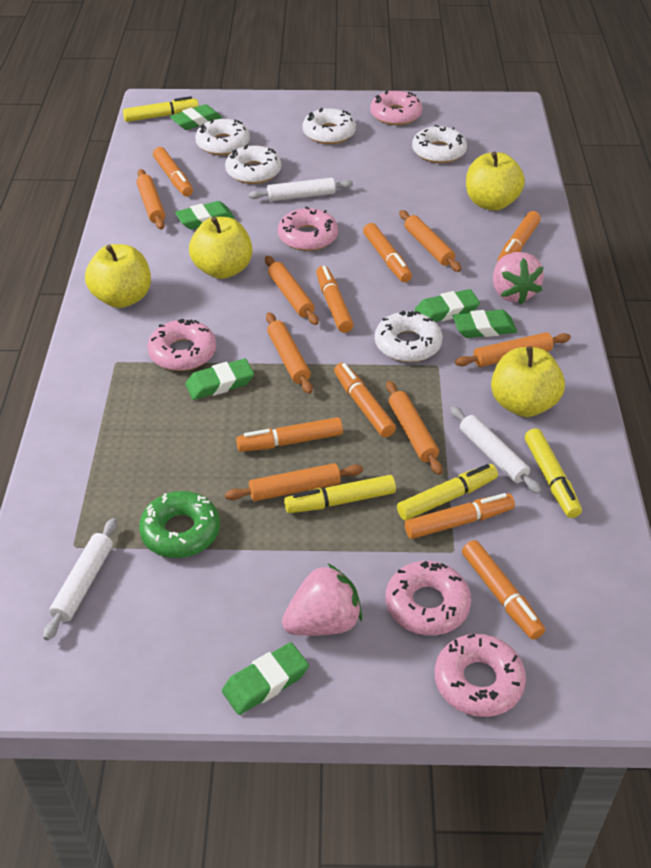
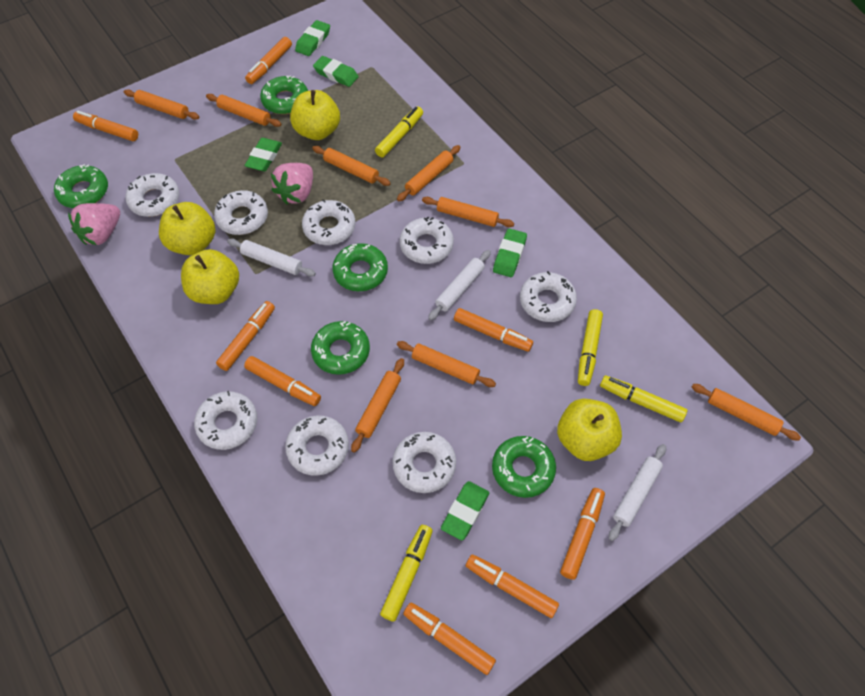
green donut: 1 -> 5
green eraser: 6 -> 5
orange rolling pin: 7 -> 8
pink donut: 5 -> 0
white donut: 5 -> 8

